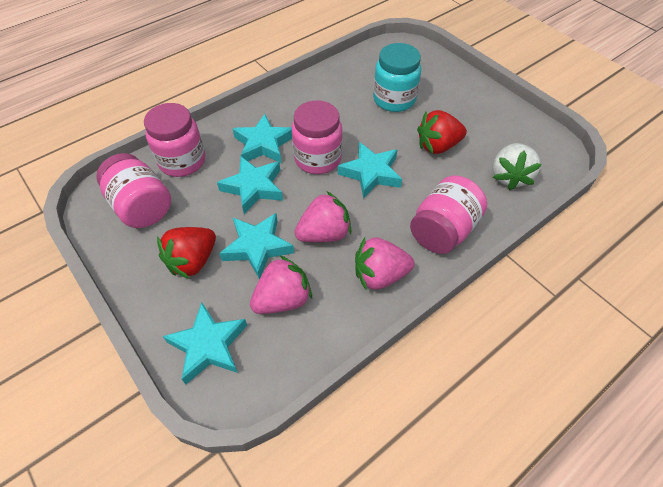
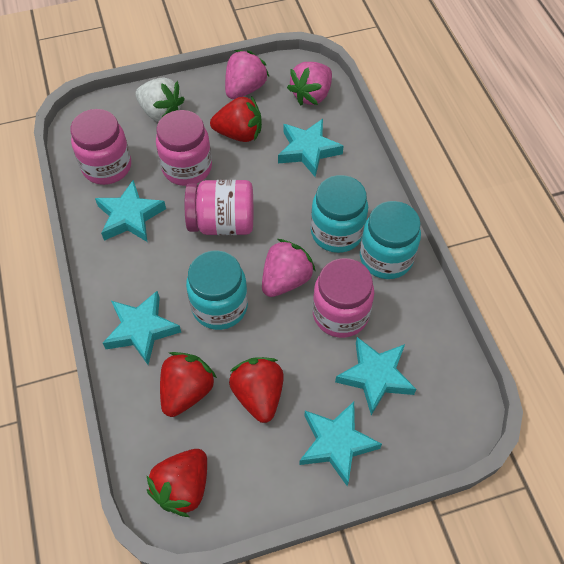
red strawberry: 2 -> 4
turquoise jar: 1 -> 3

